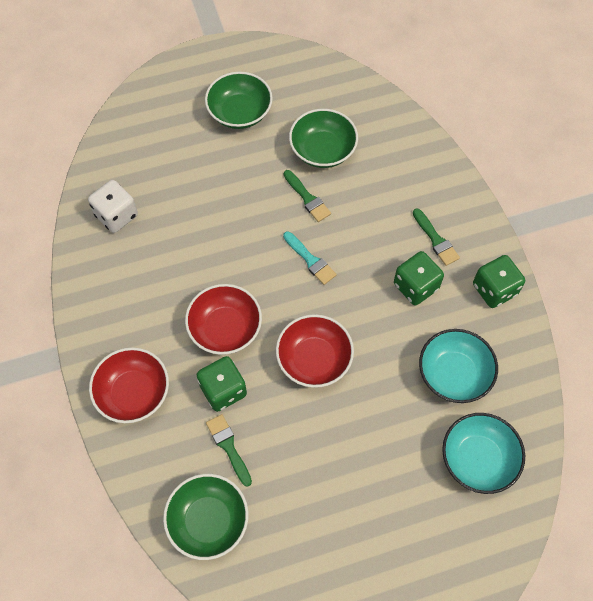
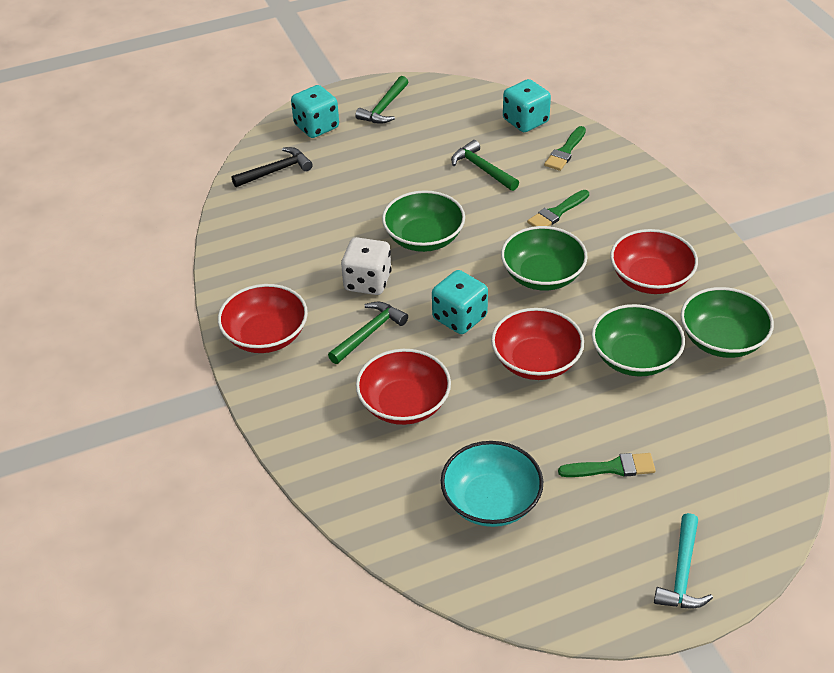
black hammer: 0 -> 1
green bowl: 3 -> 4
green dice: 3 -> 0
green hammer: 0 -> 3
red bowl: 3 -> 4
turquoise bowl: 2 -> 1
turquoise brush: 1 -> 0
turquoise dice: 0 -> 3
turquoise hammer: 0 -> 1

